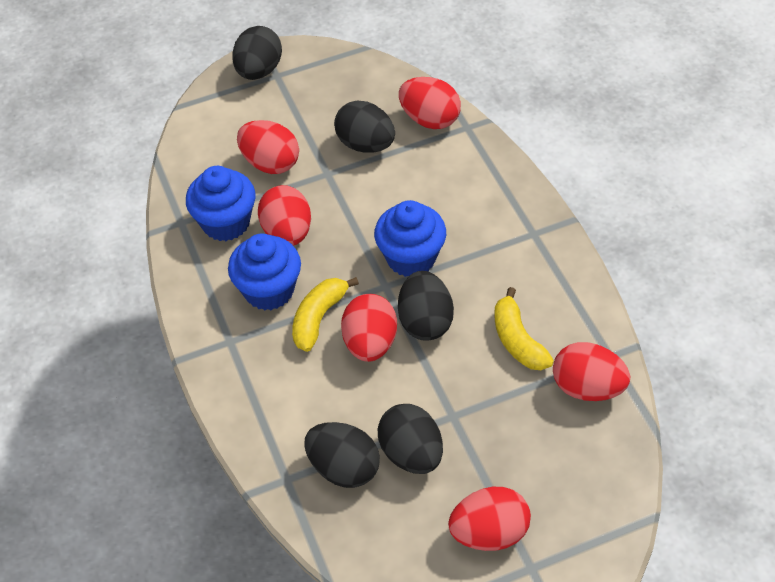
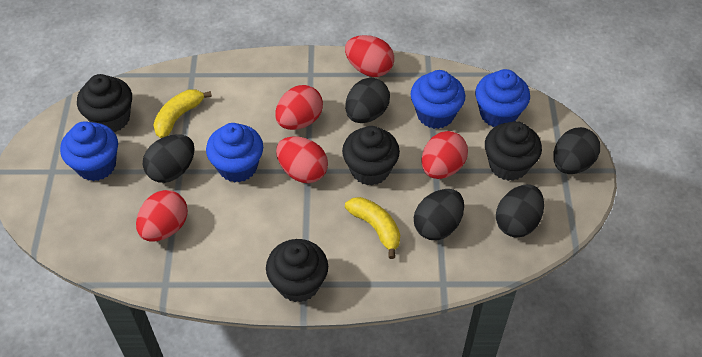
black cupcake: 0 -> 4
blue cupcake: 3 -> 4
red egg: 6 -> 5

